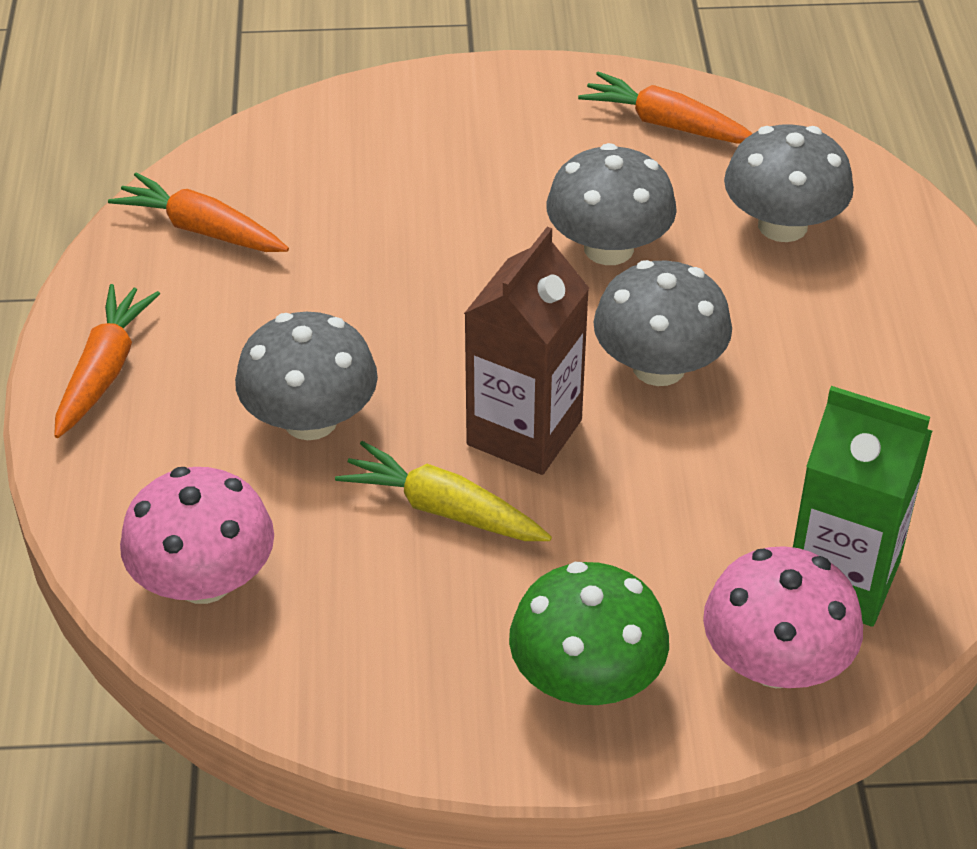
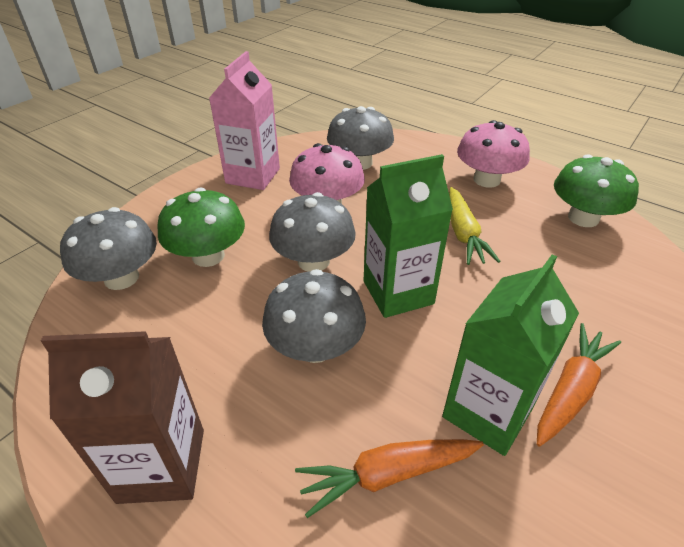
green carton: 1 -> 2
green mushroom: 1 -> 2
orange carrot: 3 -> 2
pink carton: 0 -> 1

